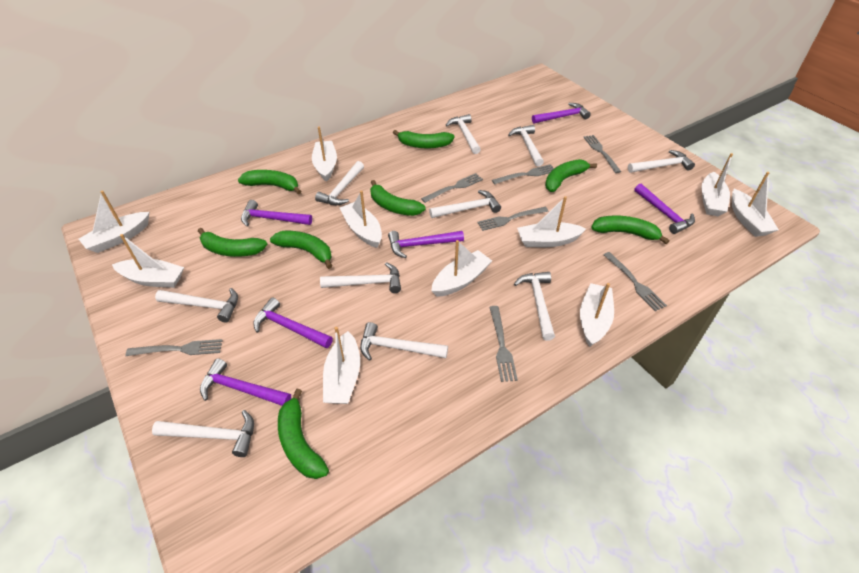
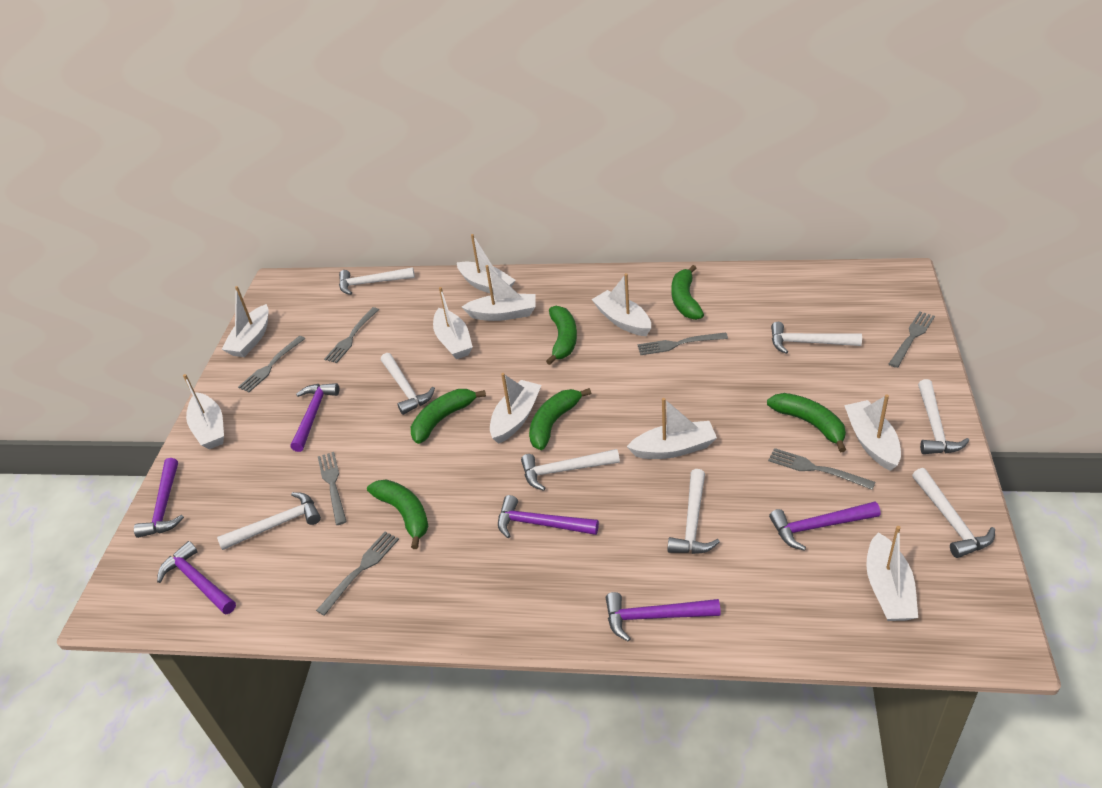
green banana: 8 -> 6
white hammer: 10 -> 8

